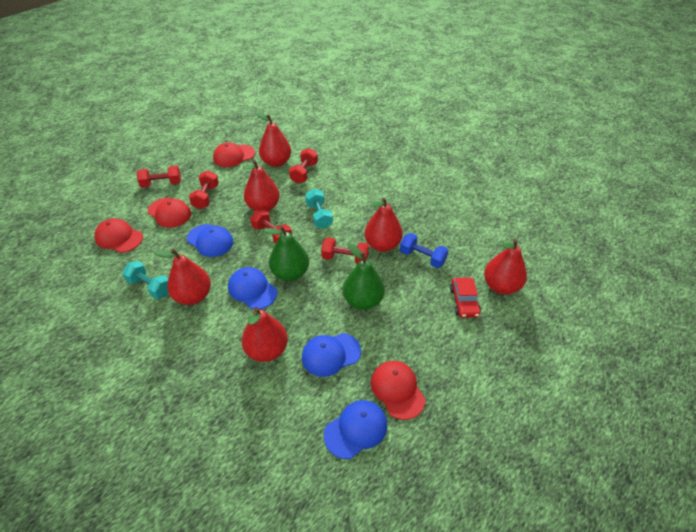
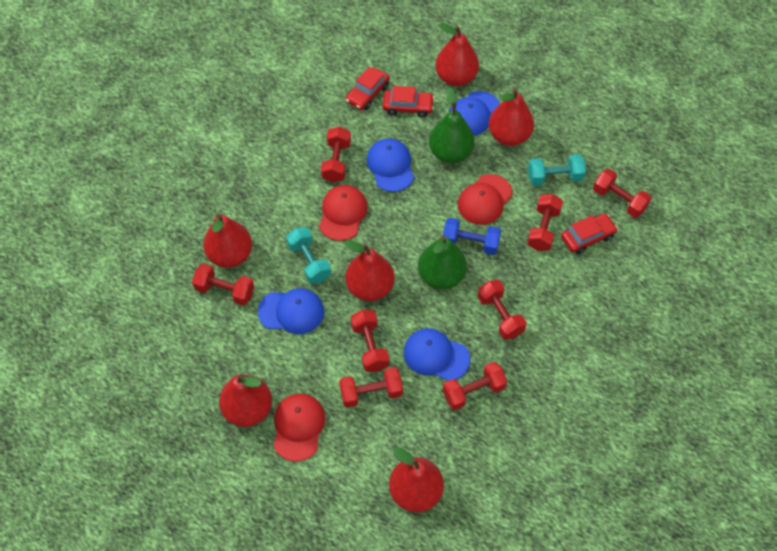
red cap: 4 -> 3
red car: 1 -> 3
red dumbbell: 5 -> 8

